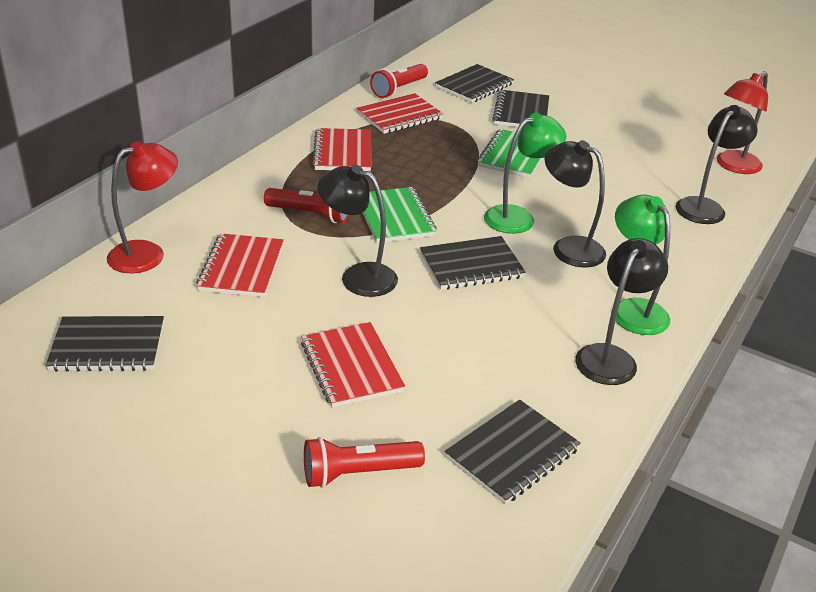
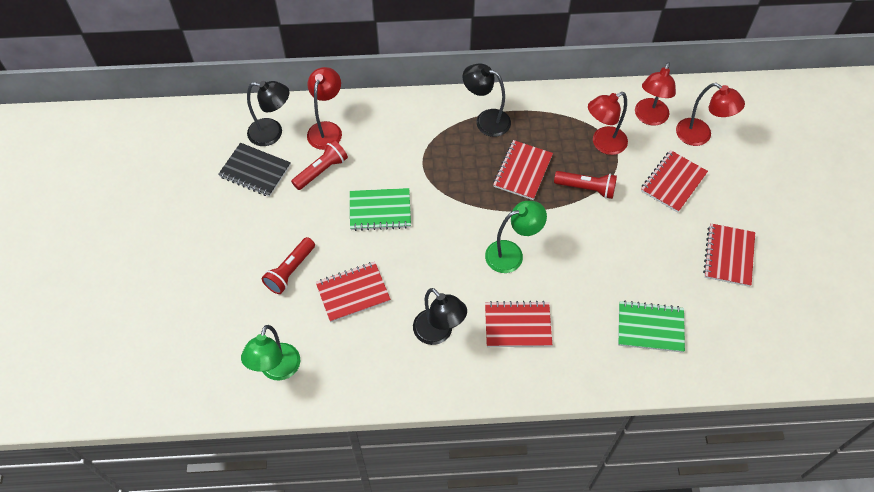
black lamp: 4 -> 3
black notebook: 5 -> 1
red lamp: 2 -> 4
red notebook: 4 -> 5

